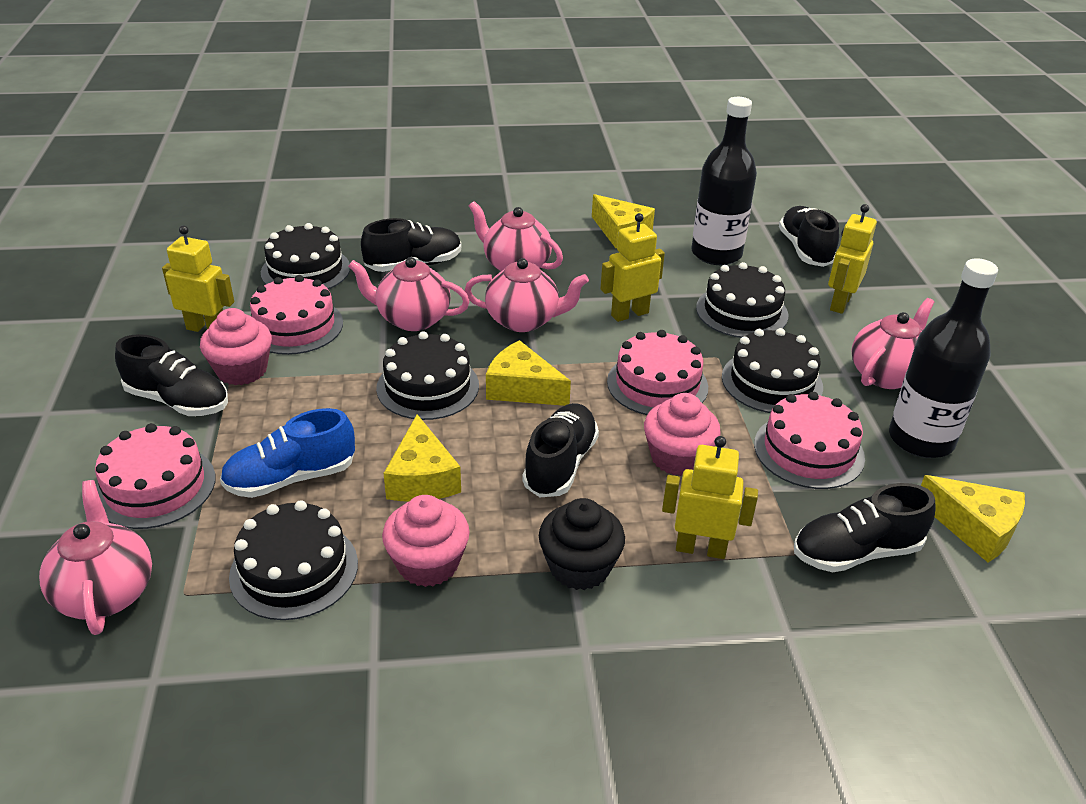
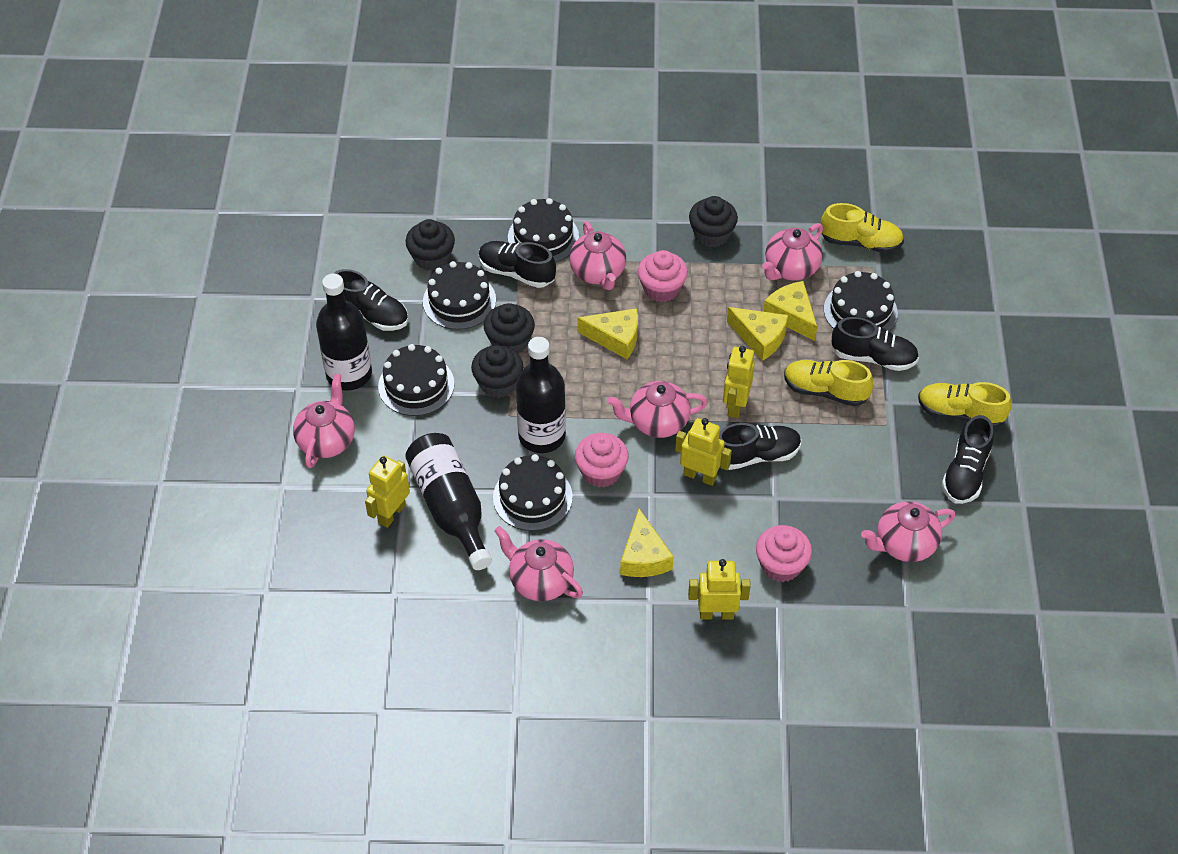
black bottle: 2 -> 3
black cupcake: 1 -> 4
blue shoe: 1 -> 0
pink cake: 4 -> 0
pink teapot: 5 -> 6
yellow shoe: 0 -> 3

